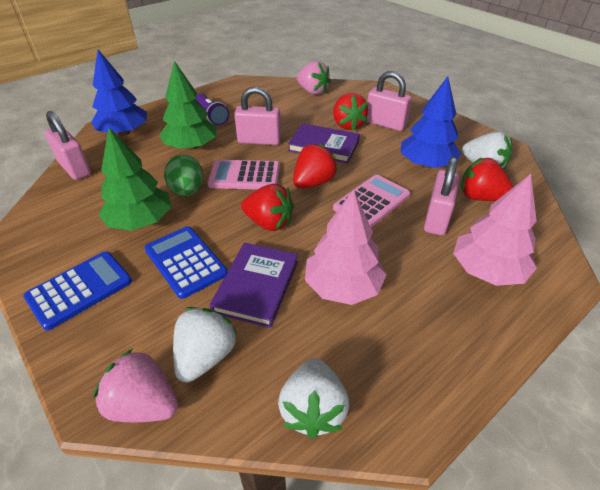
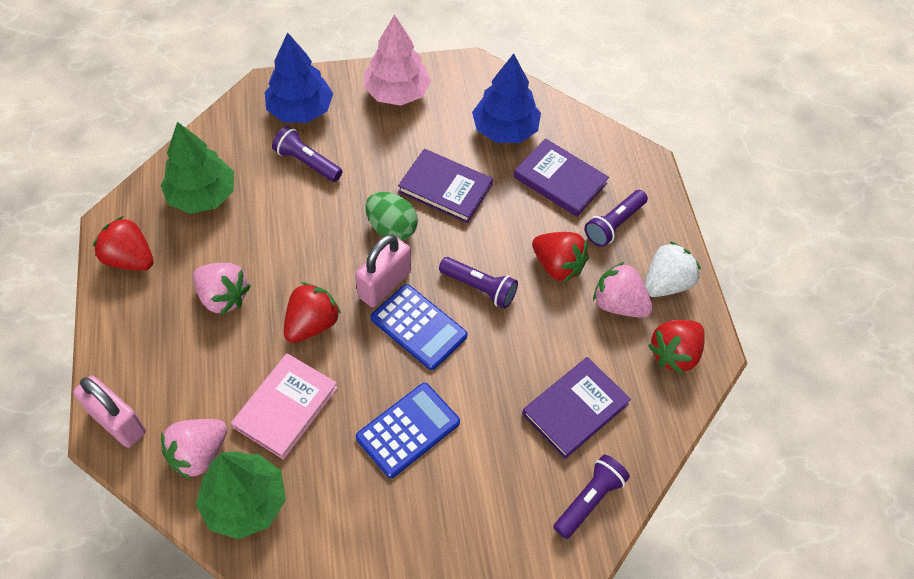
pink book: 0 -> 1
pink calculator: 2 -> 0
pink padlock: 4 -> 2
pink strawberry: 2 -> 3
pink tree: 2 -> 1
purple book: 2 -> 3
purple flashlight: 1 -> 4
white strawberry: 3 -> 1

